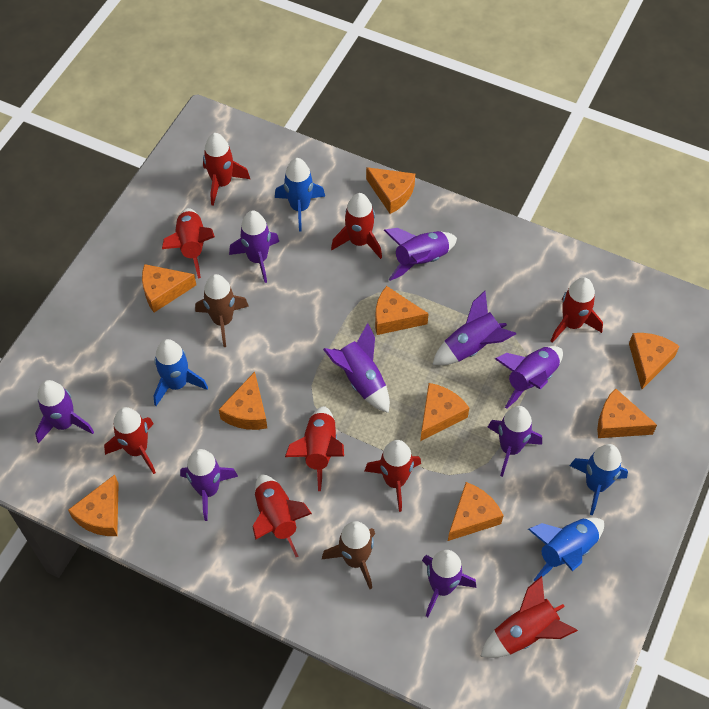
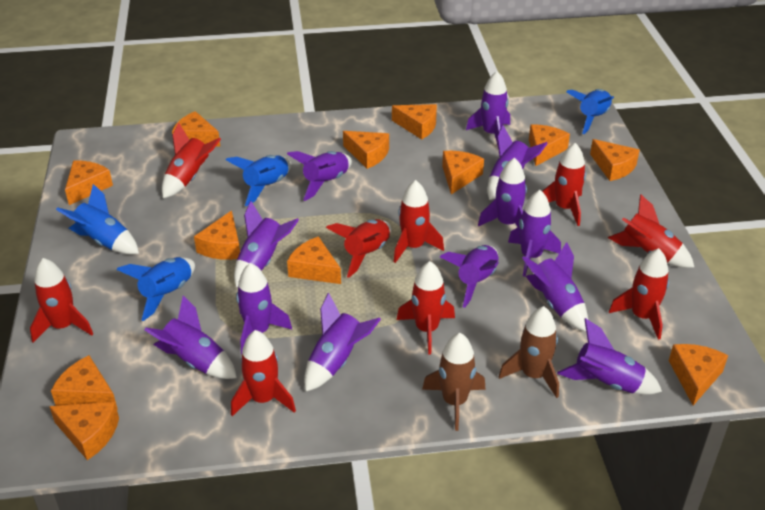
orange cheese: 9 -> 12
purple rocket: 9 -> 12

